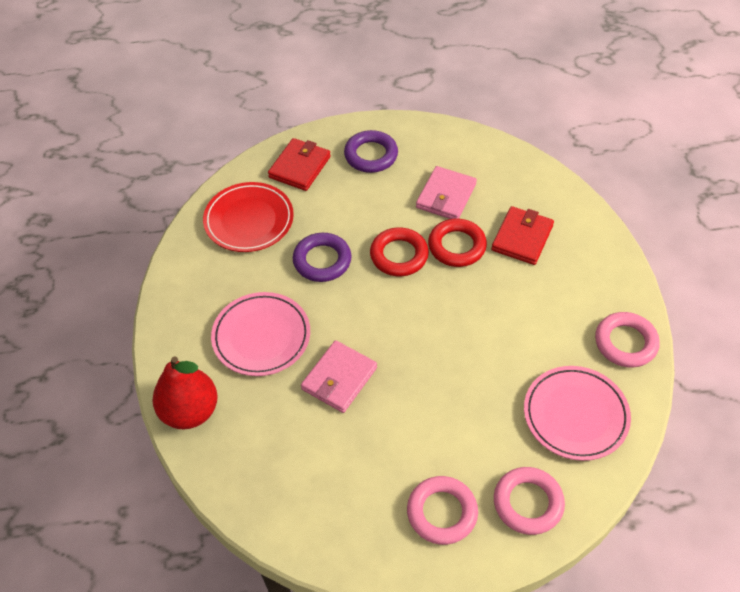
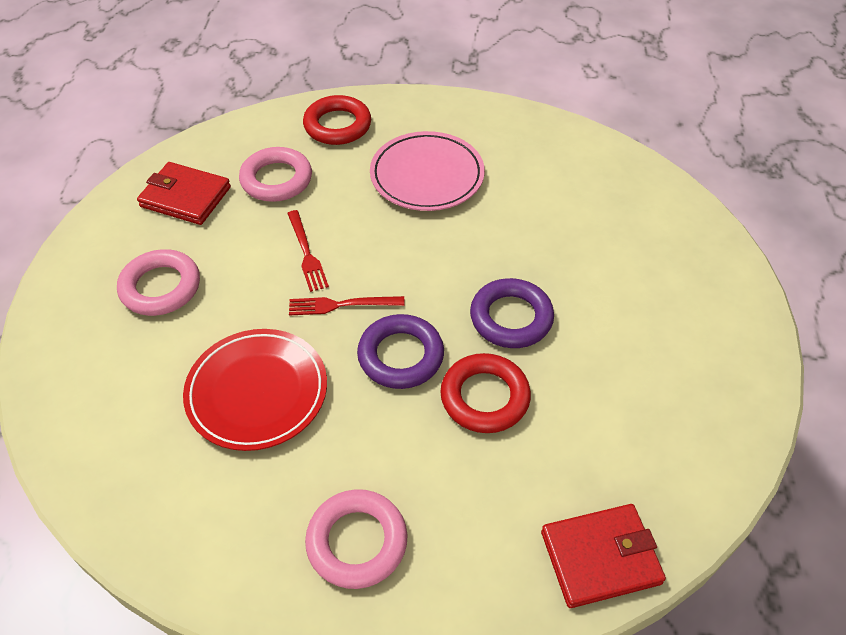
pink plate: 2 -> 1
pink wallet: 2 -> 0
red fork: 0 -> 2
red pear: 1 -> 0

